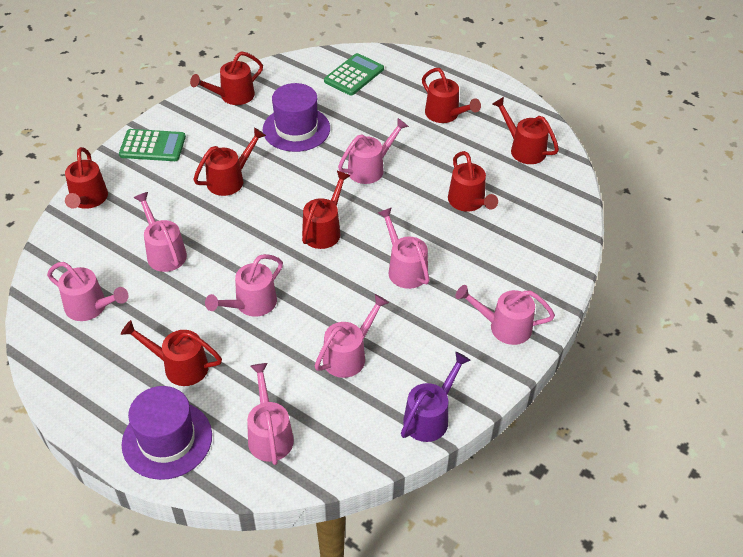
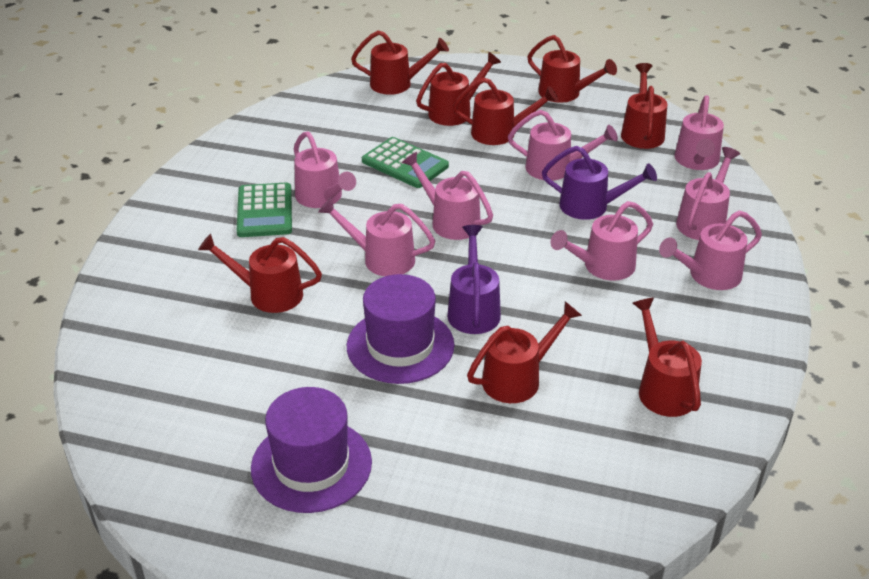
purple watering can: 1 -> 2

